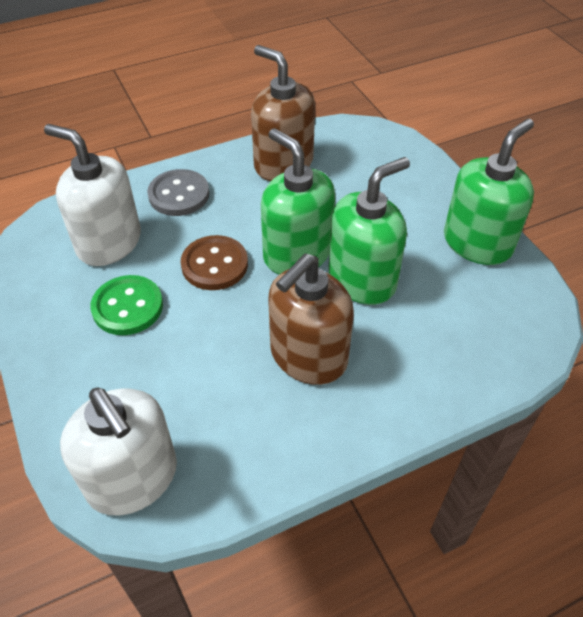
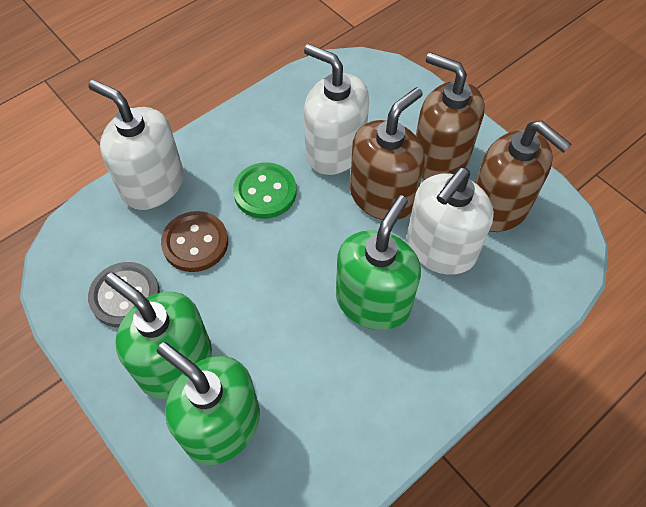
brown soap dispenser: 2 -> 3
white soap dispenser: 2 -> 3

